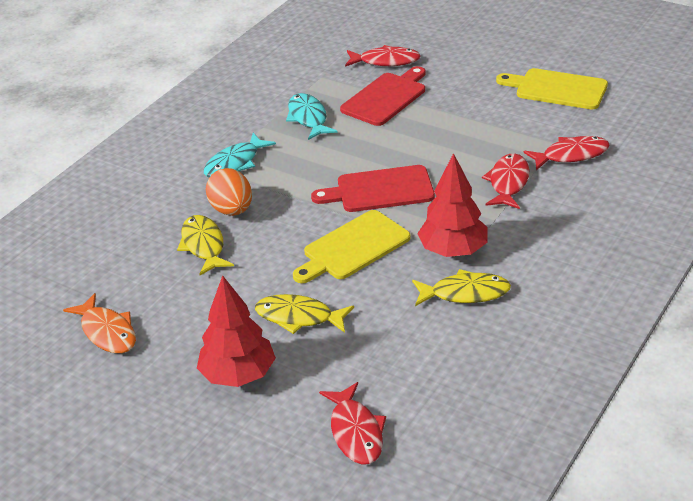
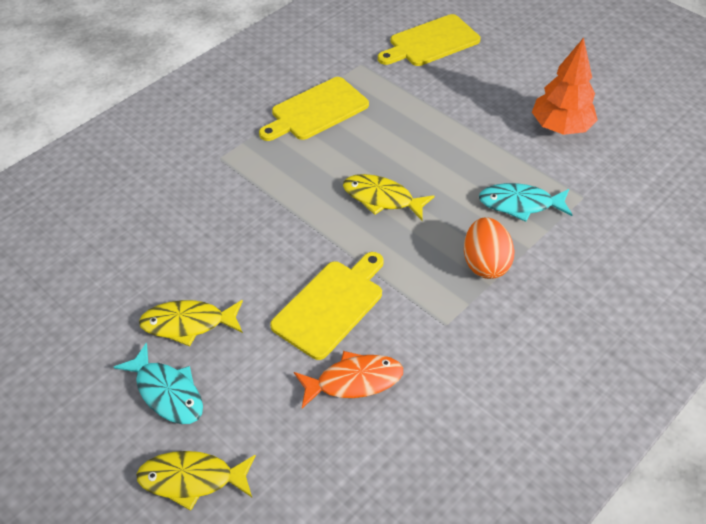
orange tree: 0 -> 1
red cutting board: 2 -> 0
red fish: 4 -> 0
red tree: 2 -> 0
yellow cutting board: 2 -> 3

